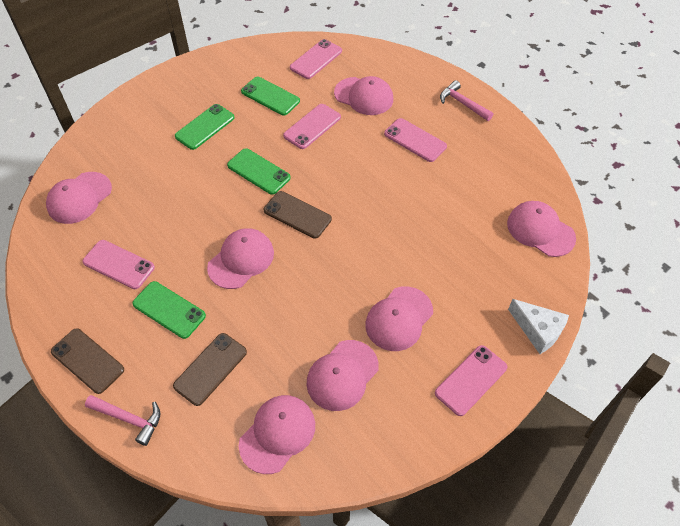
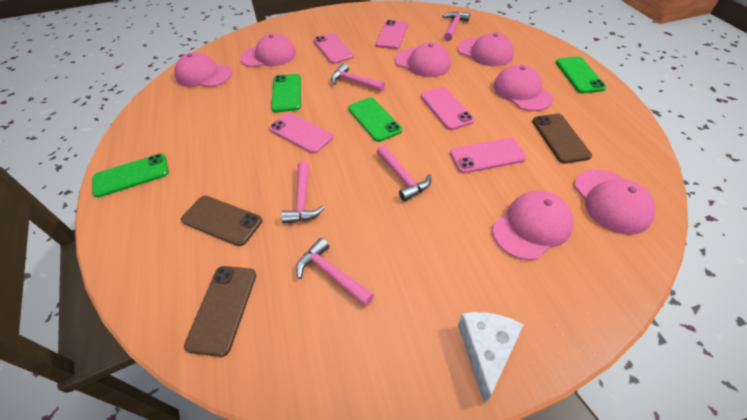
pink hammer: 2 -> 5

